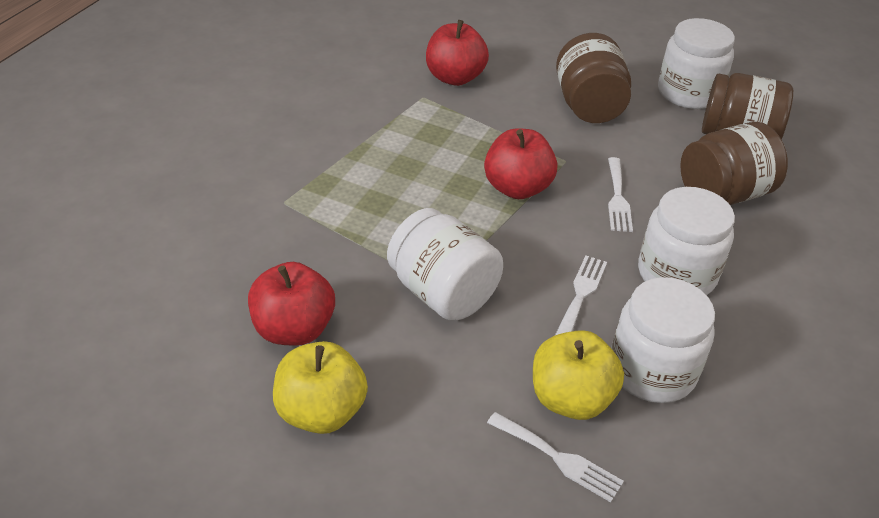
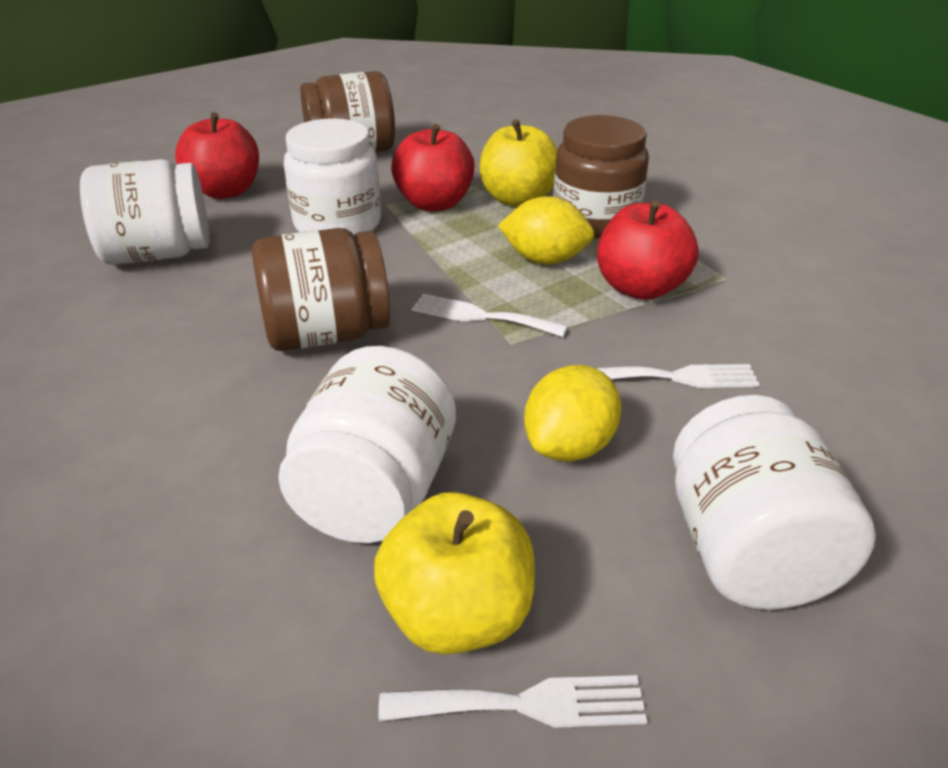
yellow lemon: 0 -> 2

